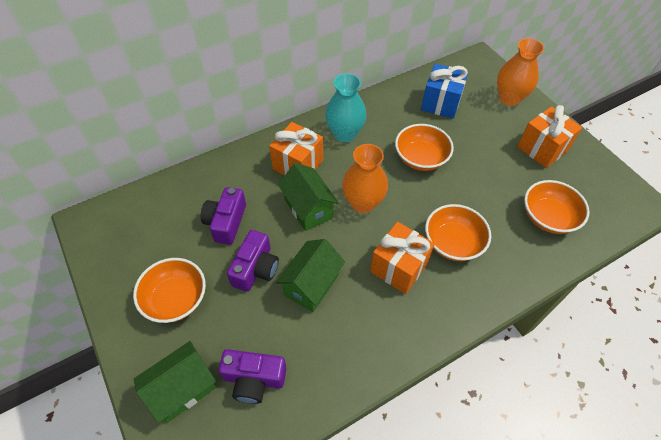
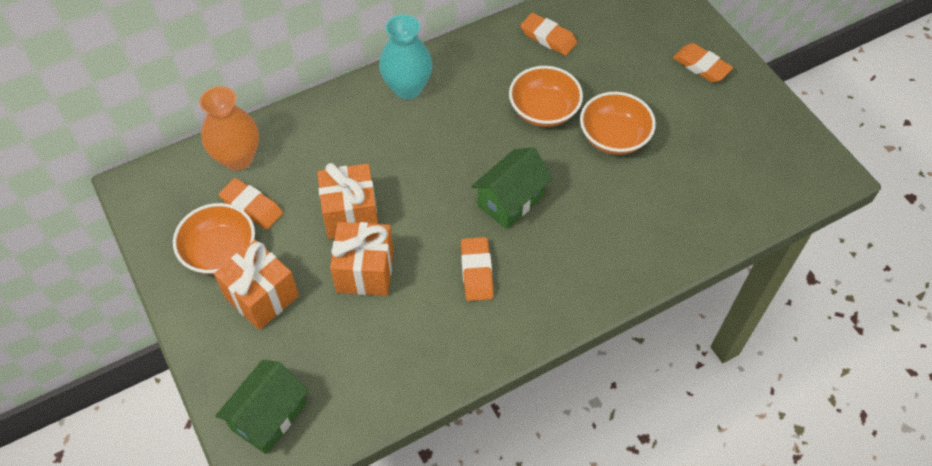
blue gift: 1 -> 0
green house: 3 -> 2
orange bowl: 4 -> 3
orange eraser: 0 -> 4
orange vase: 2 -> 1
purple camera: 3 -> 0

